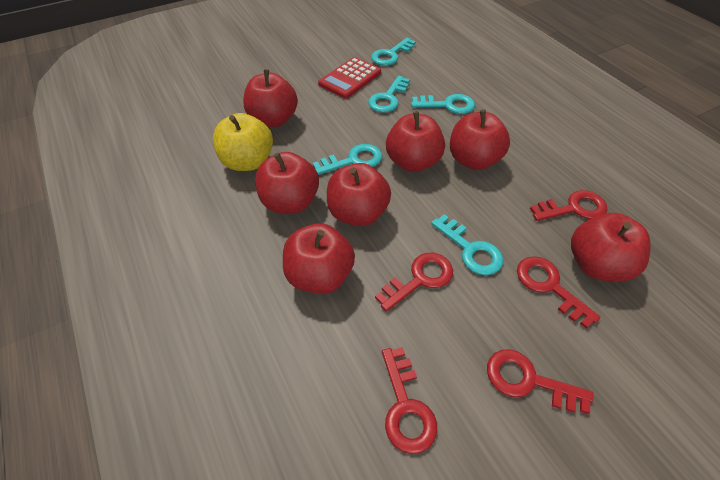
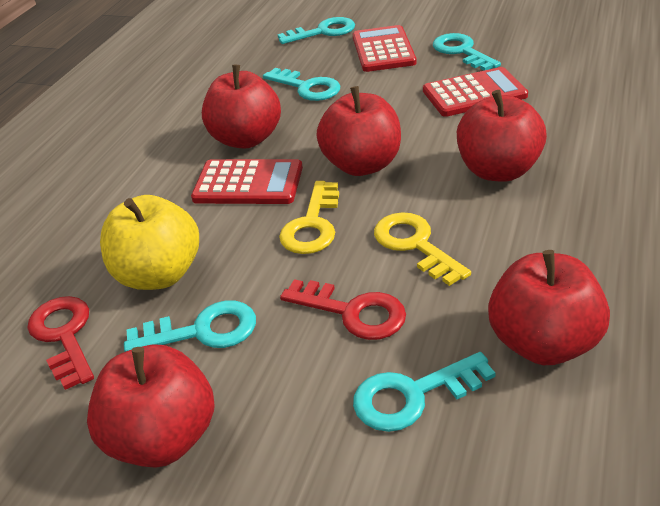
red apple: 7 -> 5
red calculator: 1 -> 3
red key: 5 -> 2
yellow key: 0 -> 2

